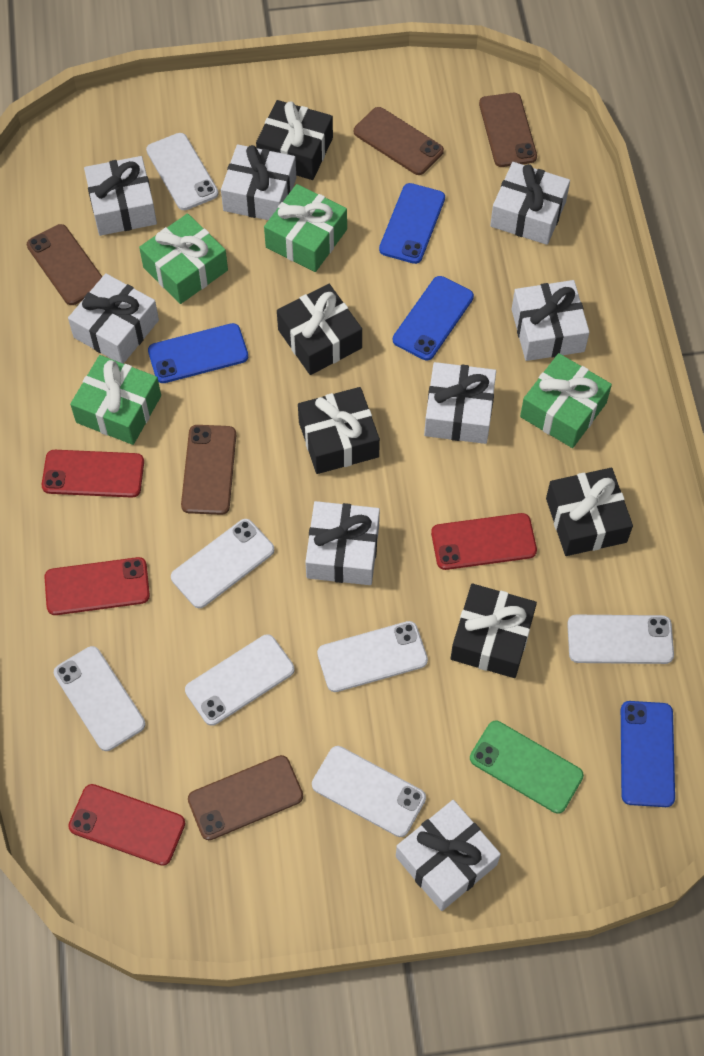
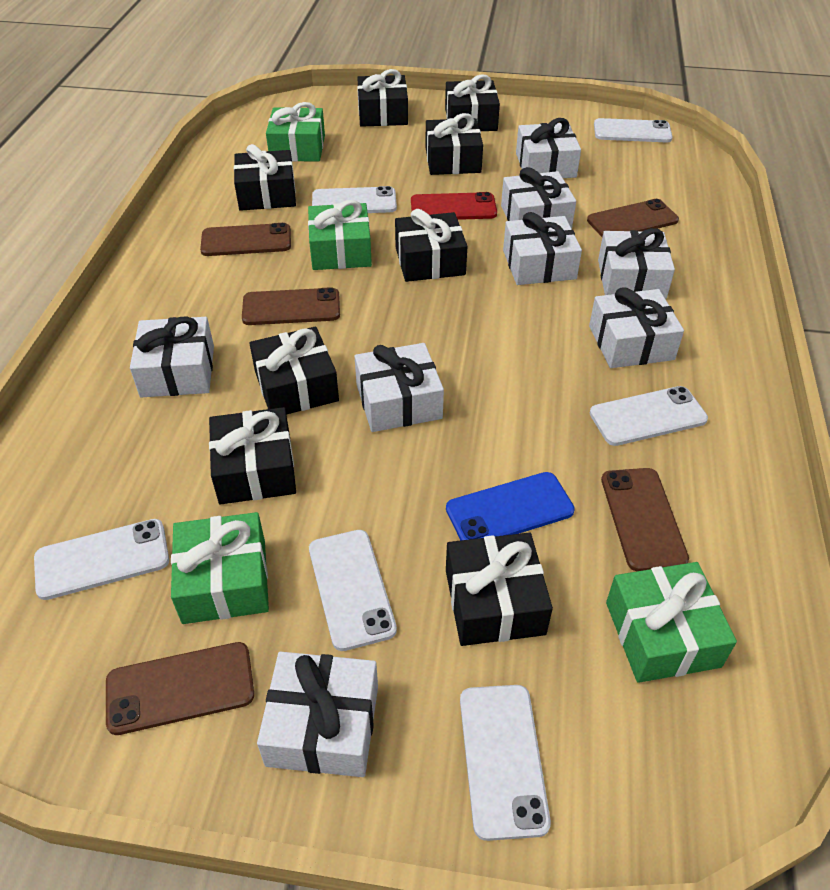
black gift: 5 -> 8
blue phone: 4 -> 1
green phone: 1 -> 0
red phone: 4 -> 1
white phone: 7 -> 6

